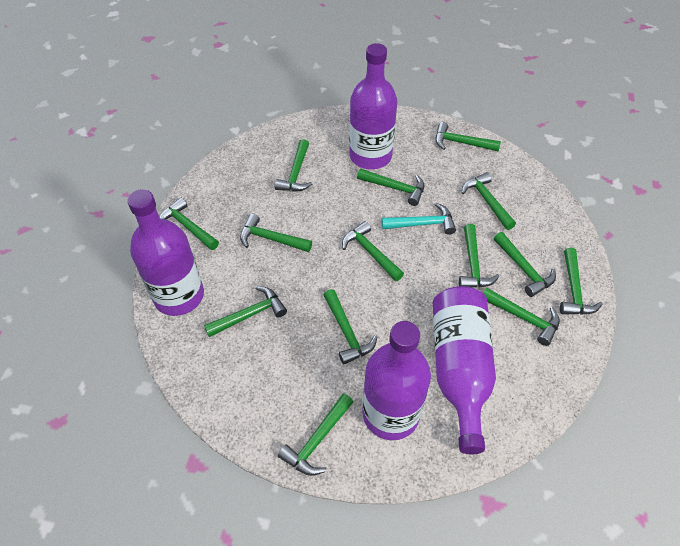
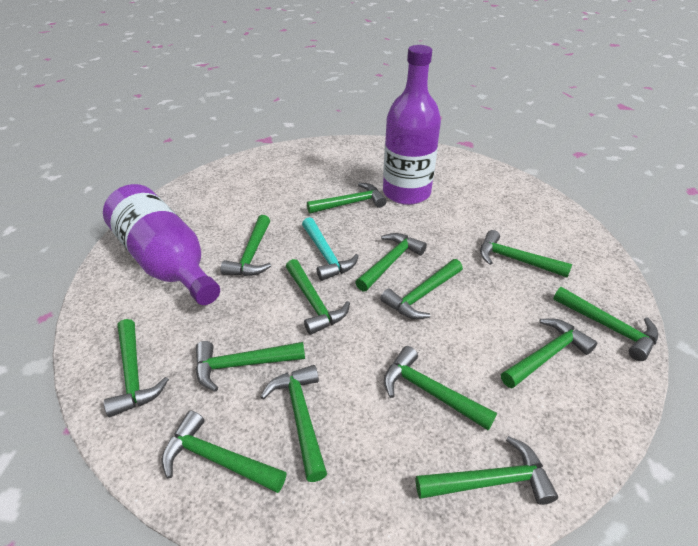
purple bottle: 4 -> 2

